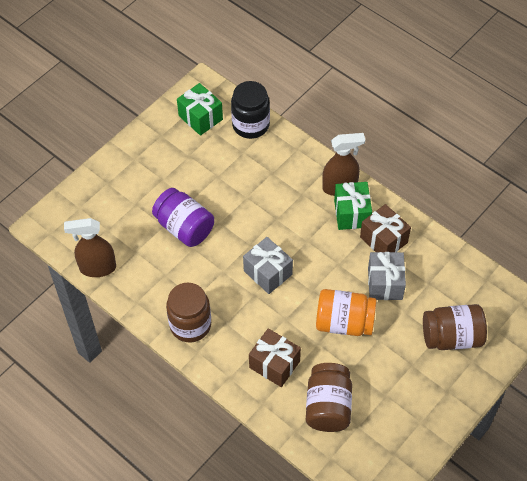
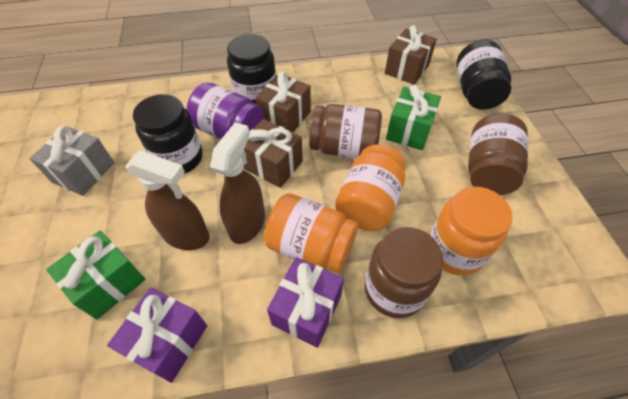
black jar: 1 -> 3
brown gift: 2 -> 3
grey gift: 2 -> 1
orange jar: 1 -> 3
purple gift: 0 -> 2

